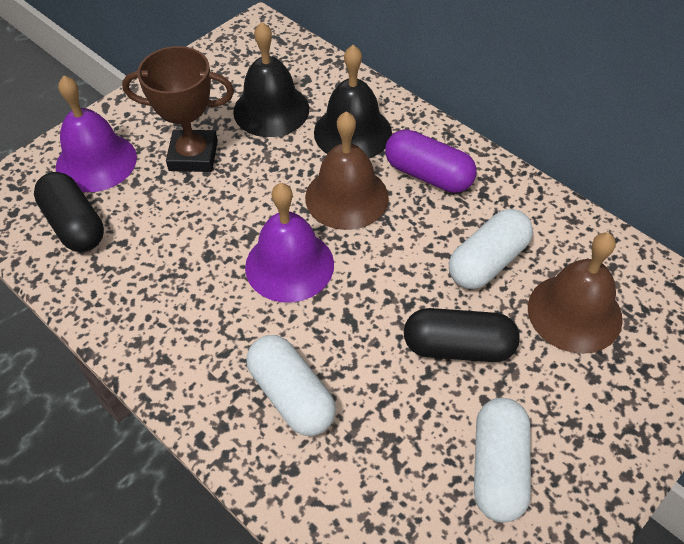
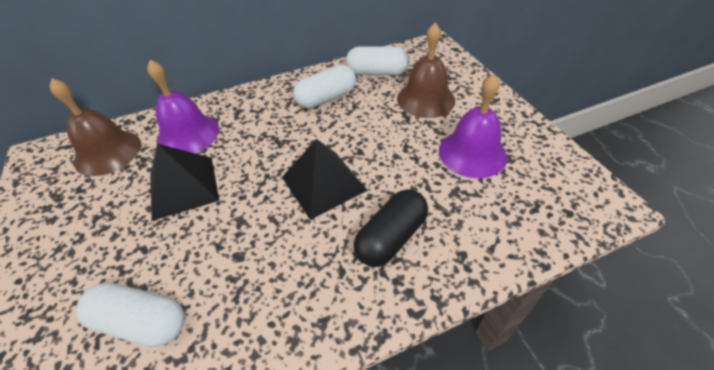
black bell: 2 -> 0
black capsule: 2 -> 1
black pyramid: 0 -> 2
brown trophy: 1 -> 0
purple capsule: 1 -> 0

